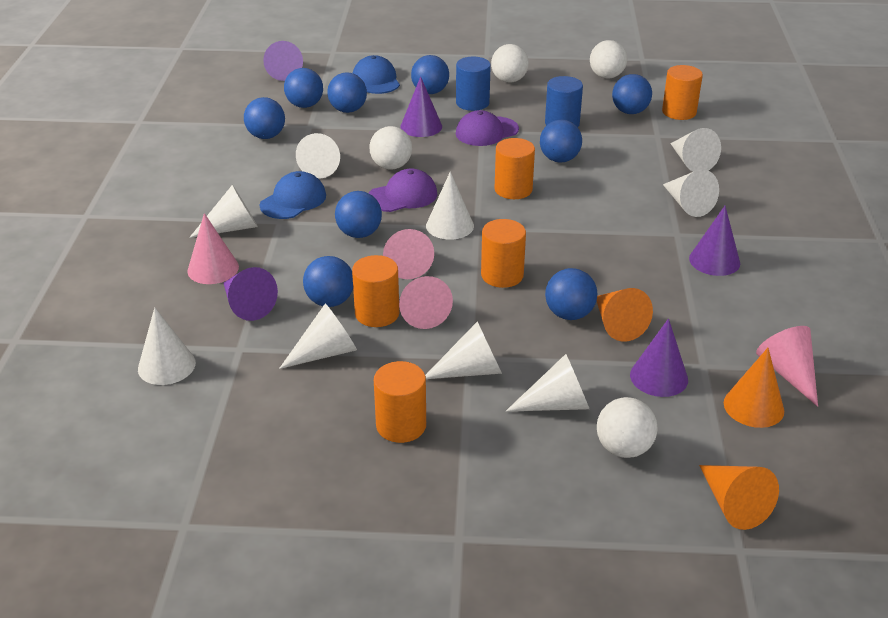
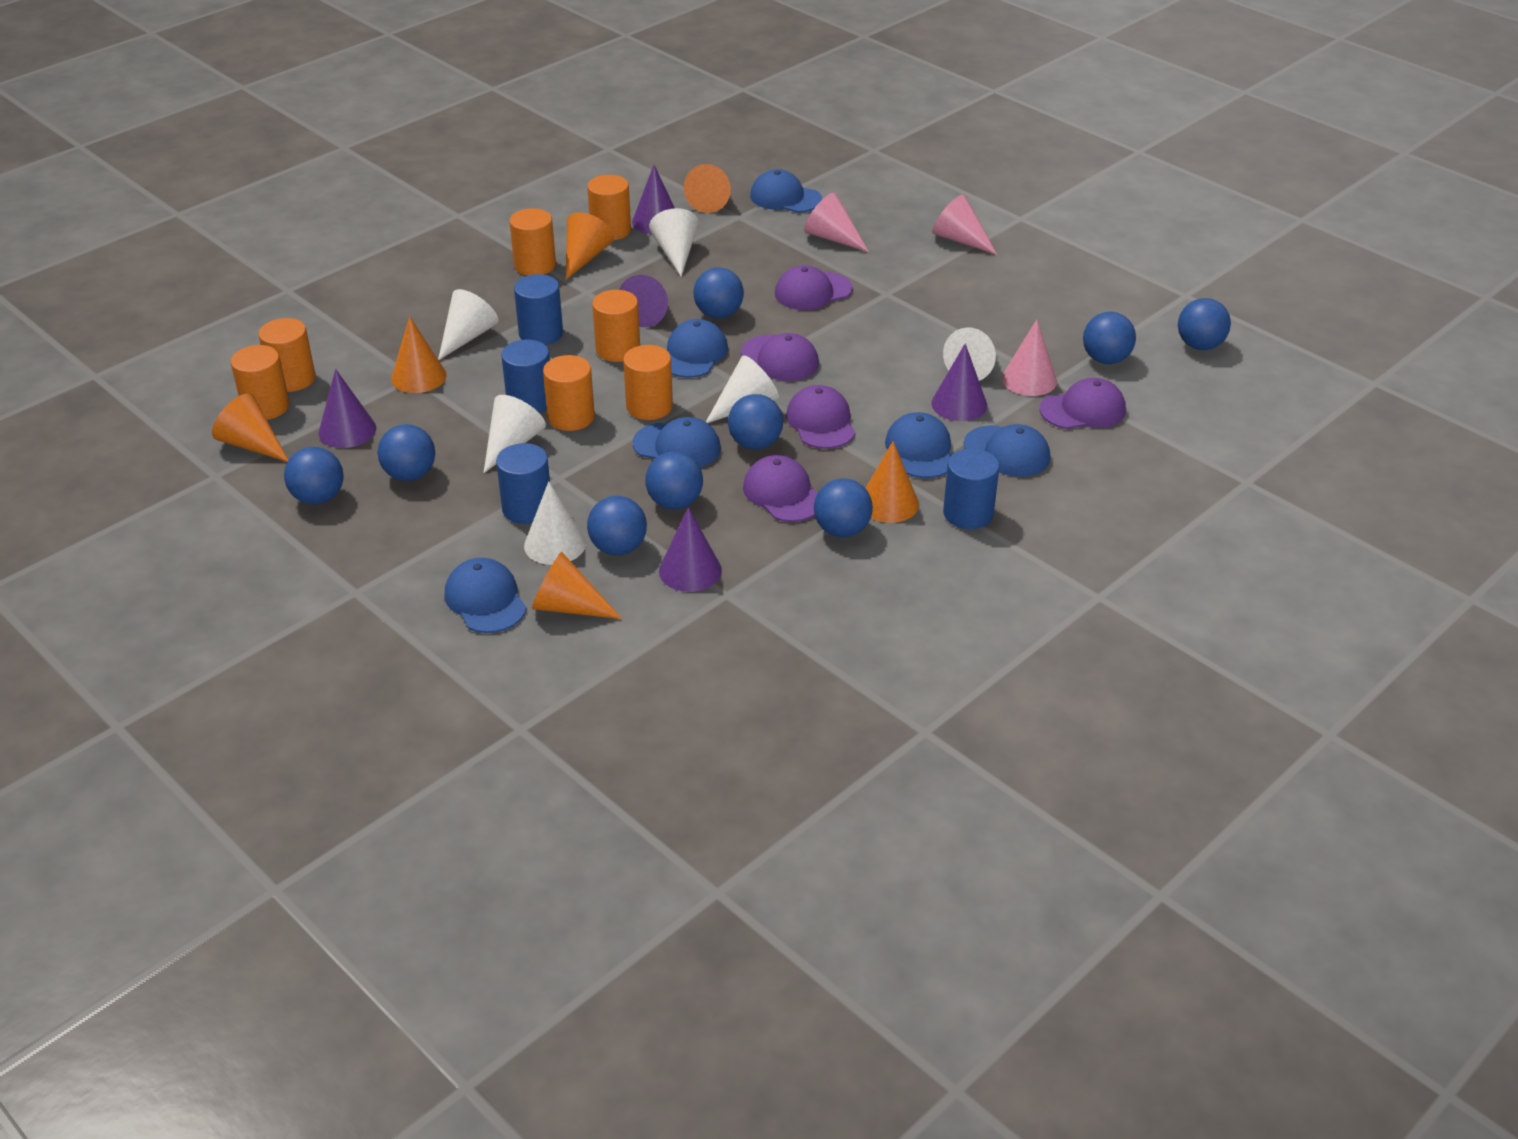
blue cap: 2 -> 6
blue cylinder: 2 -> 4
orange cone: 3 -> 6
orange cylinder: 5 -> 7
pink cone: 4 -> 3
purple cap: 2 -> 5
white ball: 4 -> 0
white cone: 9 -> 6

